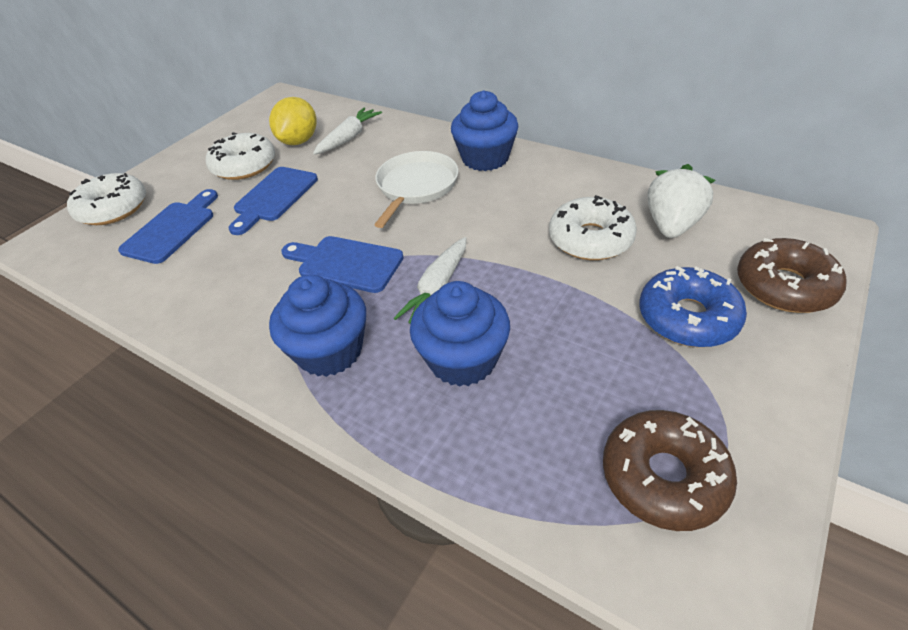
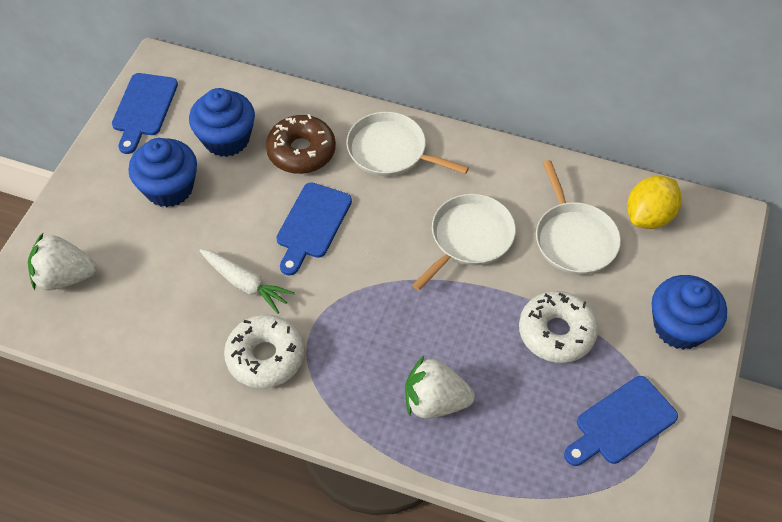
blue donut: 1 -> 0
brown donut: 2 -> 1
white carrot: 2 -> 1
white donut: 3 -> 2
white pan: 1 -> 3
white strawberry: 1 -> 2

